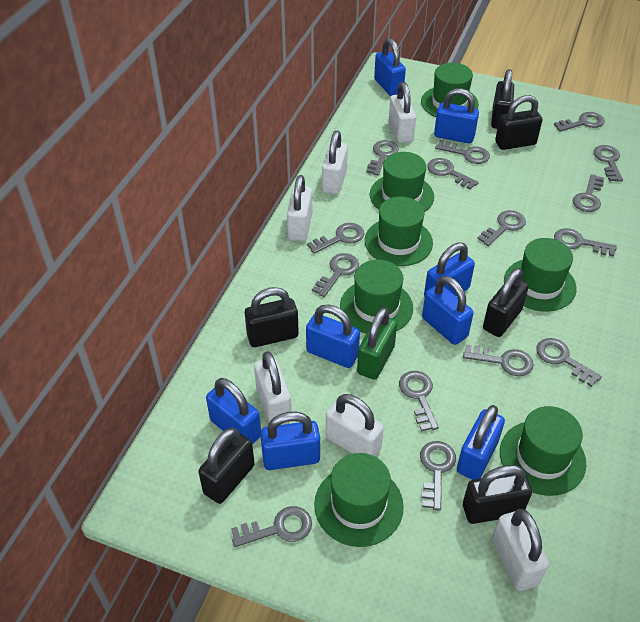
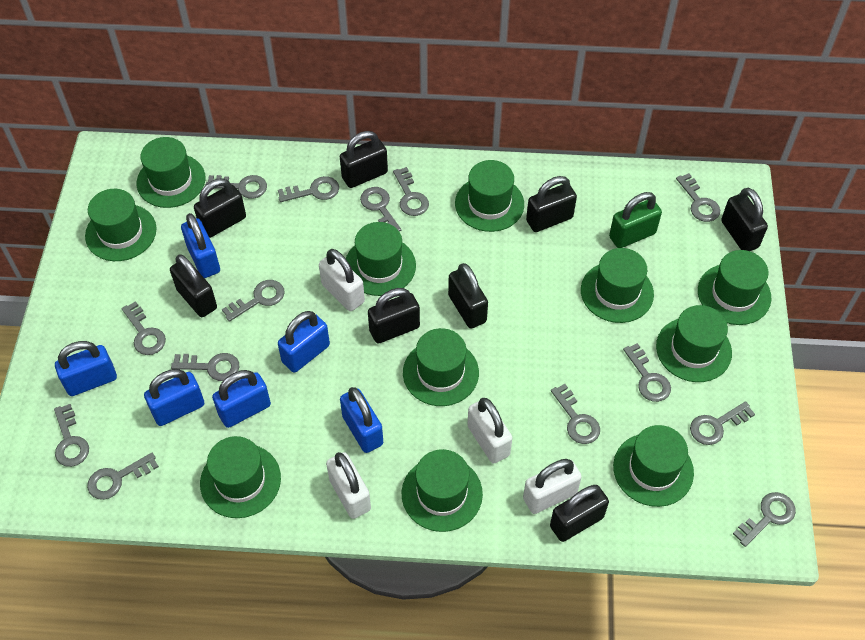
black padlock: 6 -> 8
blue padlock: 8 -> 6
green hat: 7 -> 11
grey key: 15 -> 14
white padlock: 6 -> 4

